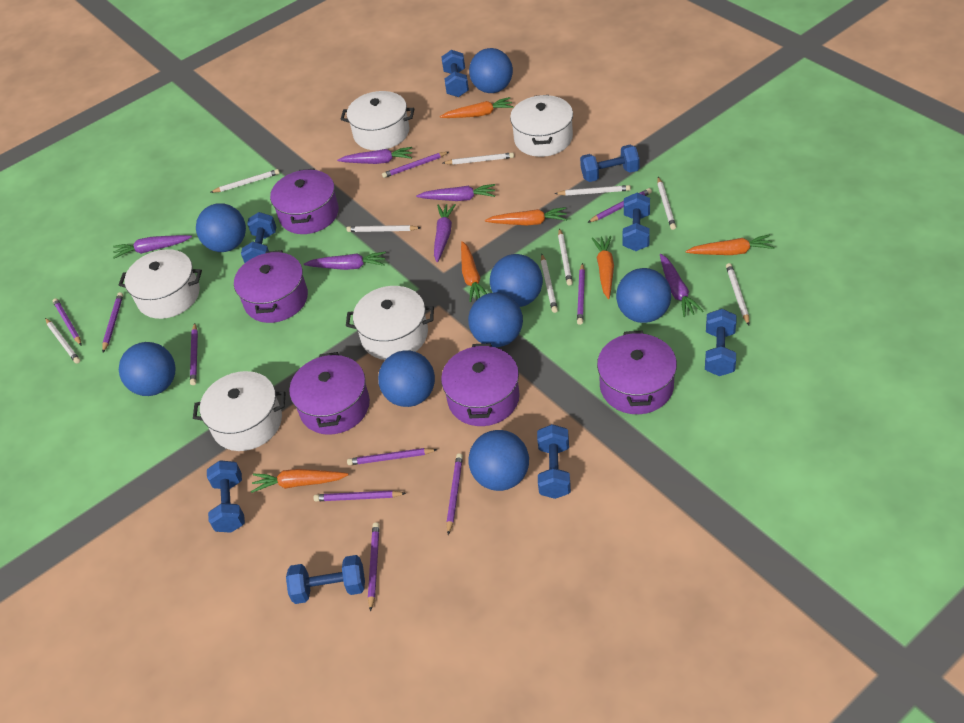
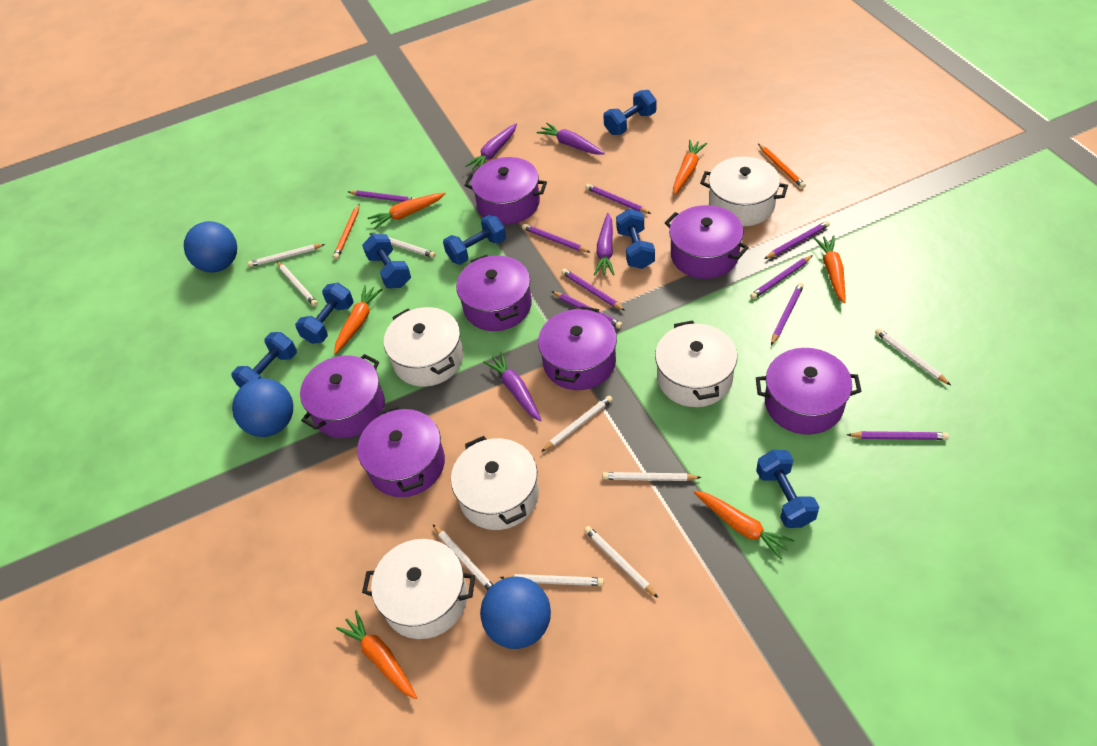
blue ball: 8 -> 3
blue dumbbell: 8 -> 7
orange pencil: 0 -> 2
purple carrot: 6 -> 4
purple pencil: 10 -> 9
purple pot: 5 -> 7

